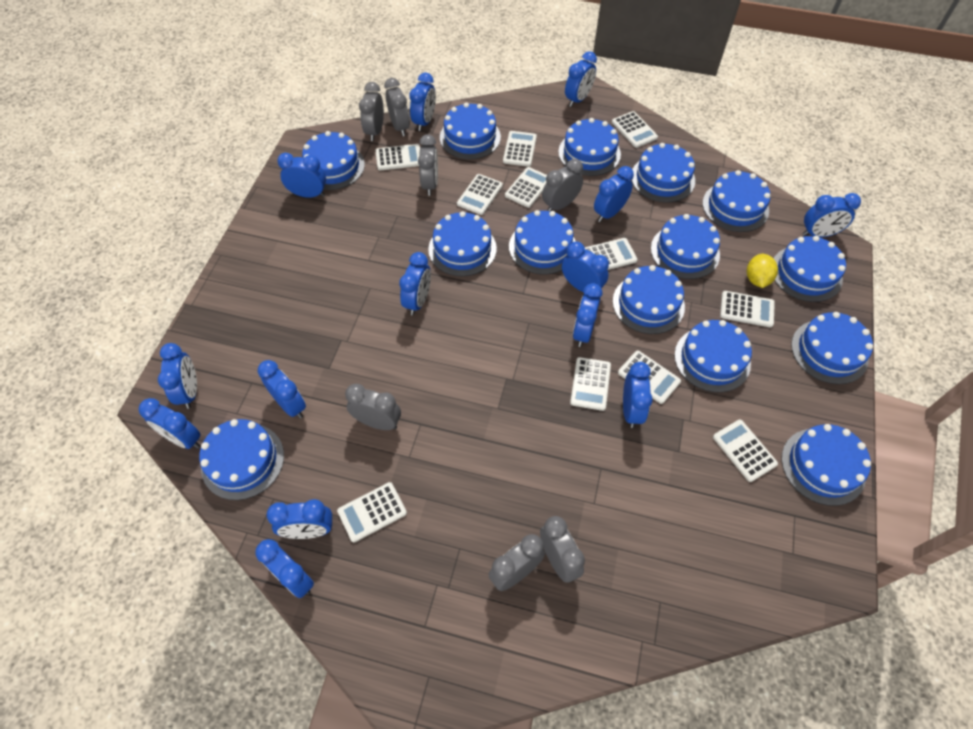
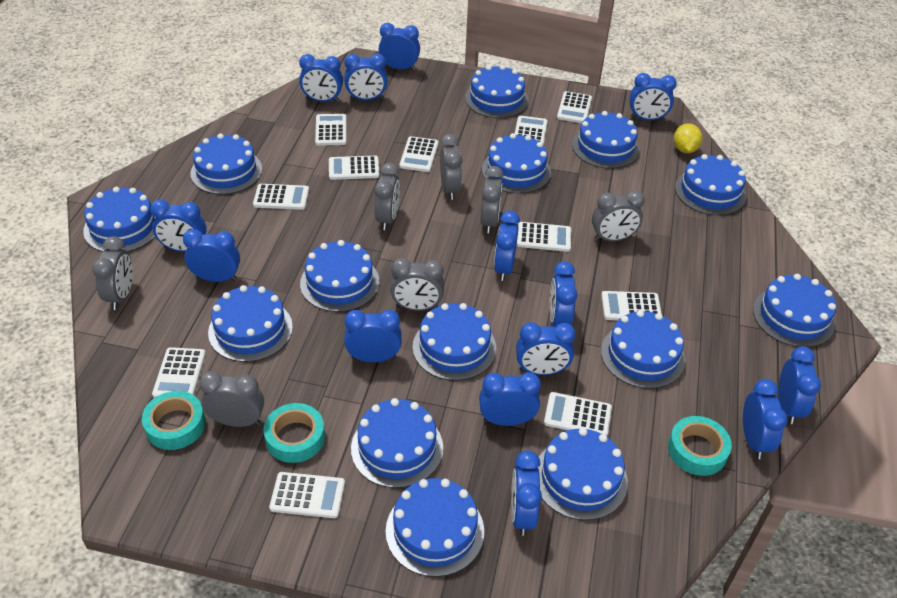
turquoise tape: 0 -> 3

